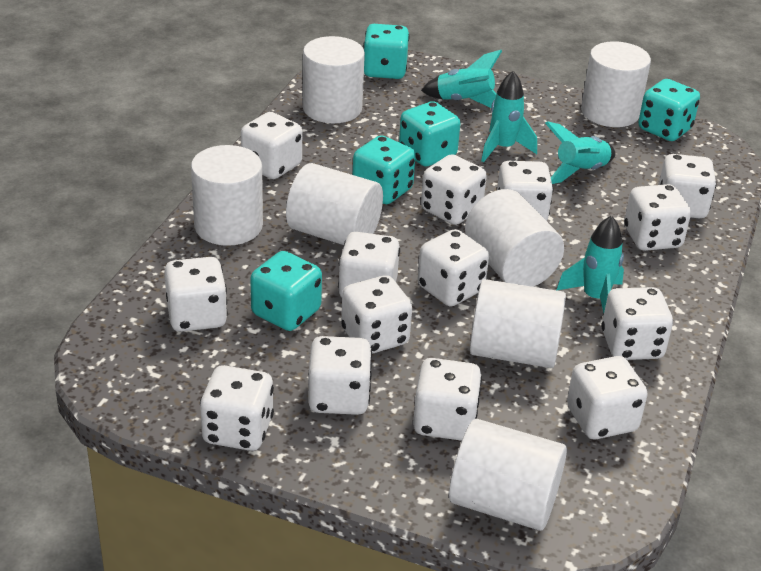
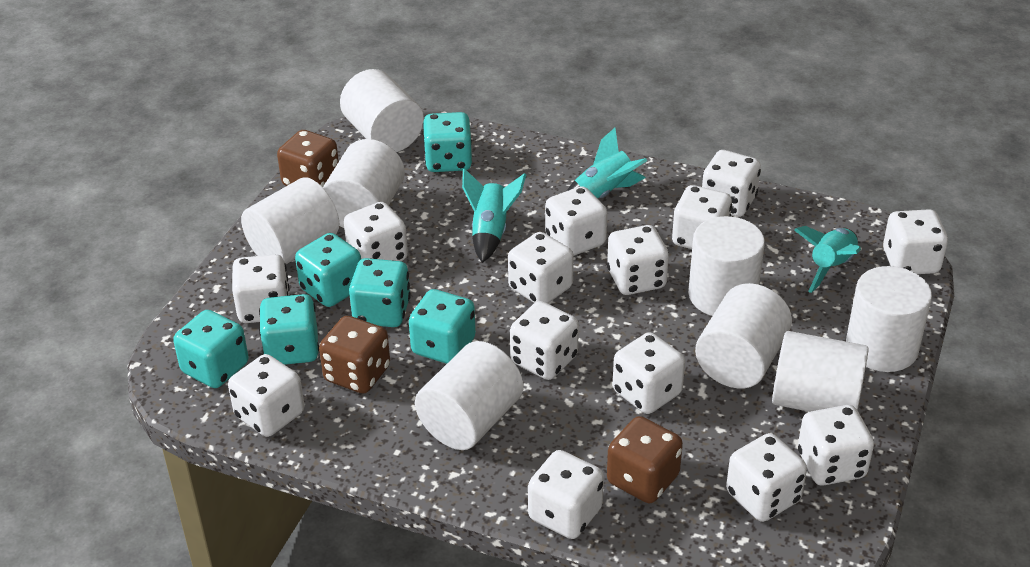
brown dice: 0 -> 3
turquoise dice: 5 -> 6
turquoise rocket: 4 -> 3
white cylinder: 7 -> 8

